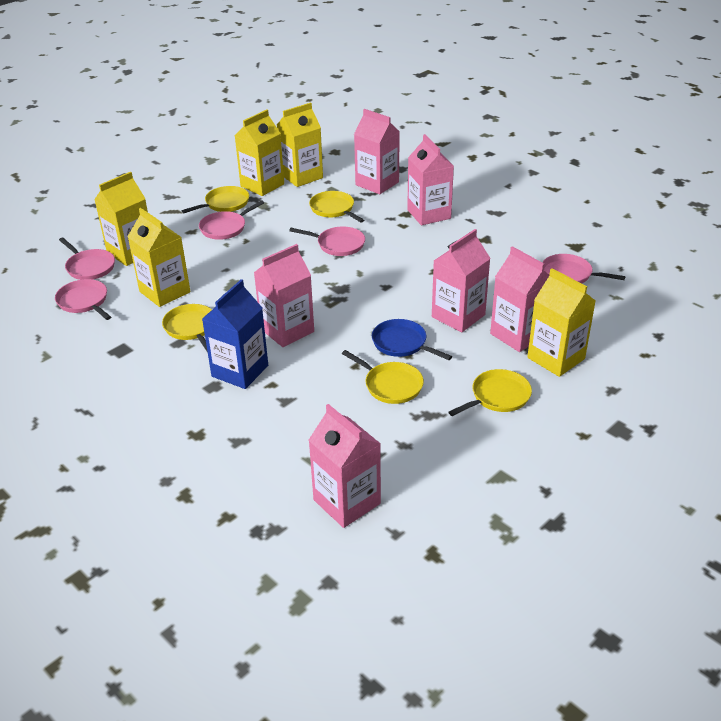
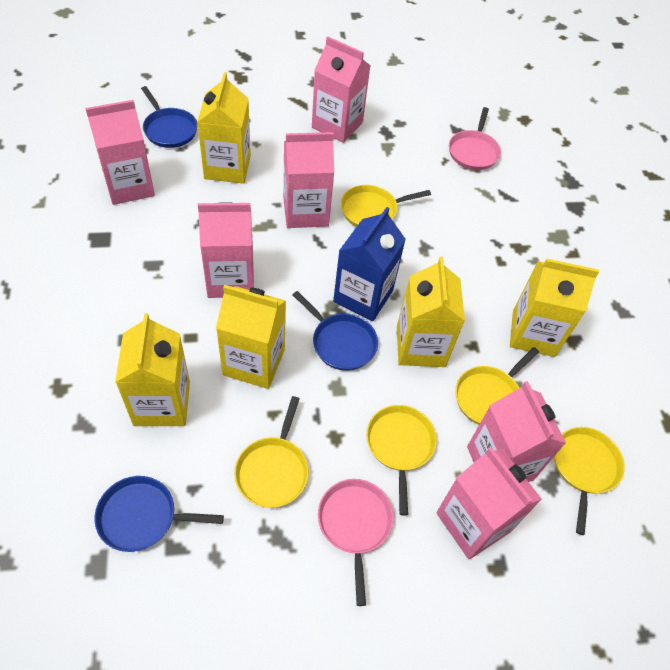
blue pan: 1 -> 3
pink pan: 5 -> 2

